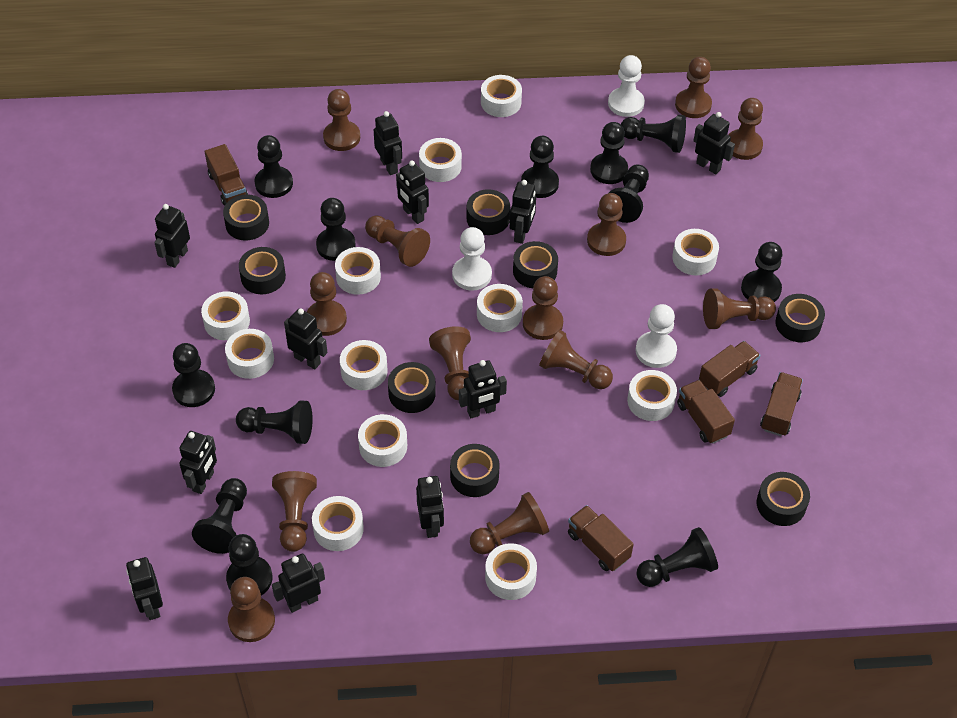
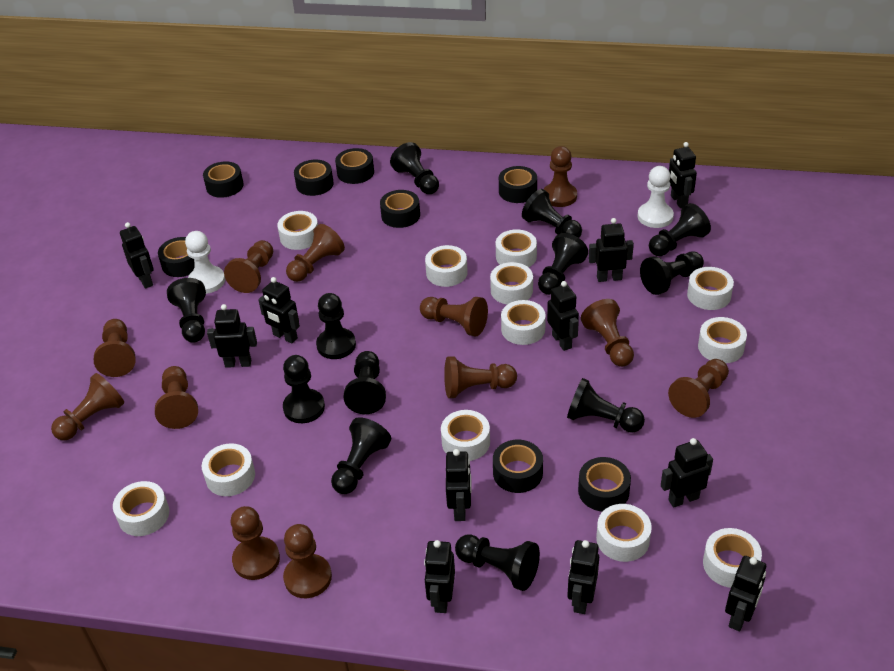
brown pawn: 13 -> 12
brown truck: 5 -> 0
white pawn: 3 -> 2

